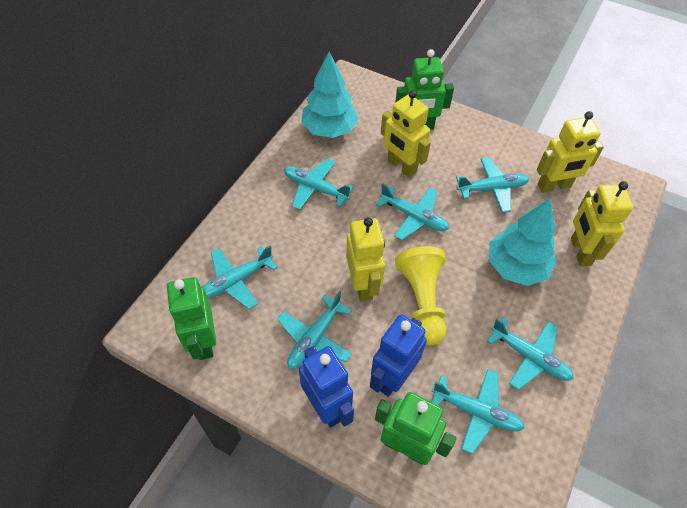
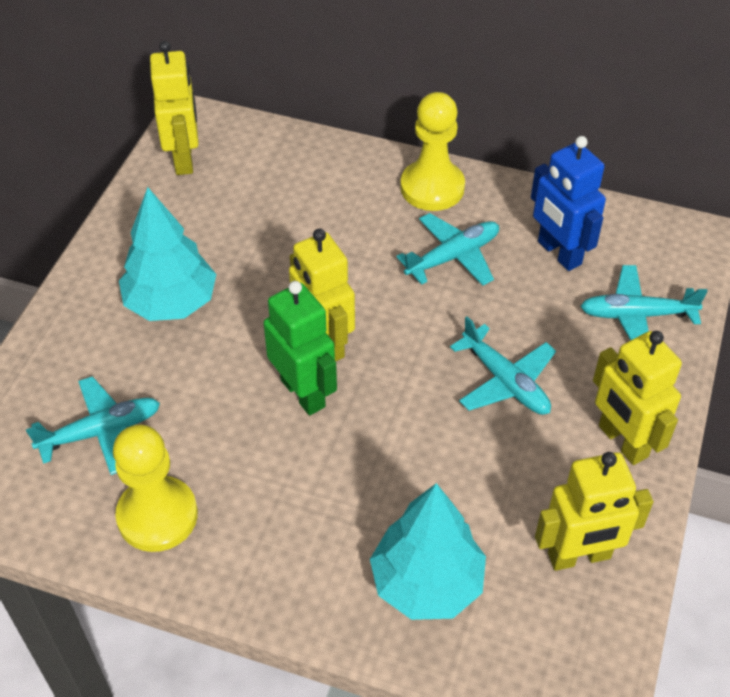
blue robot: 2 -> 1
green robot: 3 -> 1
turquoise plane: 7 -> 4
yellow pawn: 1 -> 2

